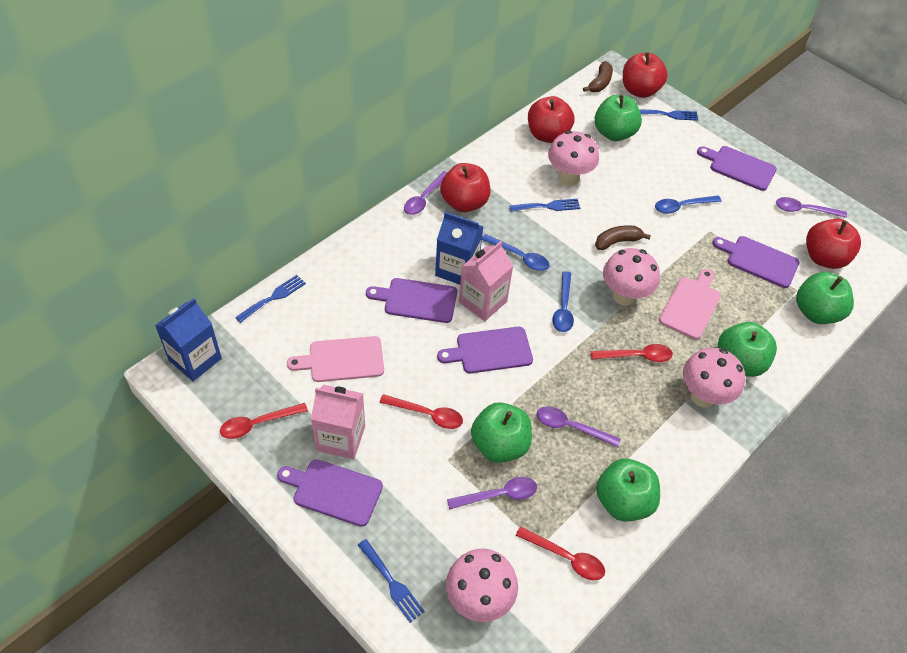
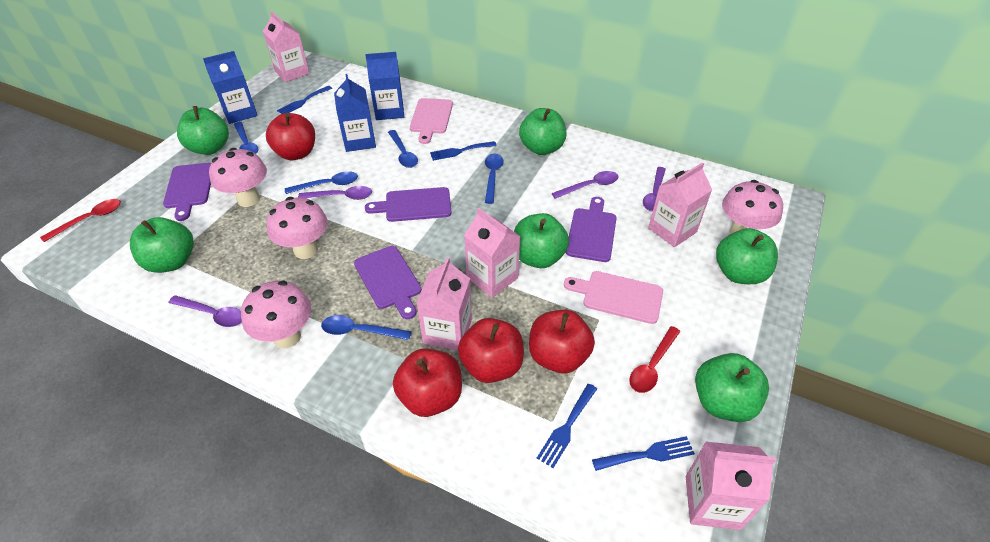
blue carton: 2 -> 3
blue spoon: 3 -> 5
brown banana: 2 -> 0
green apple: 5 -> 6
pink carton: 2 -> 5
purple cutting board: 5 -> 4
red spoon: 4 -> 2

